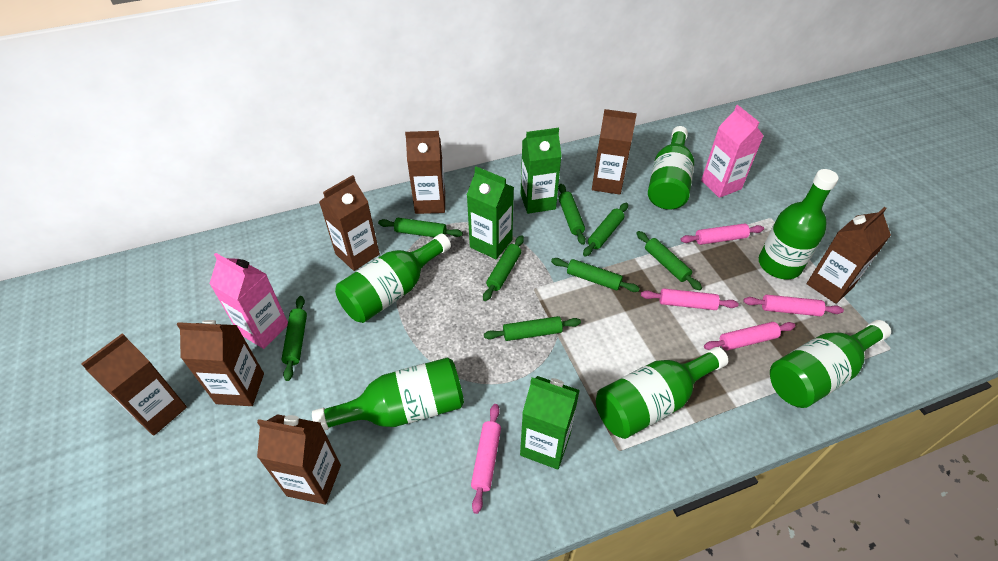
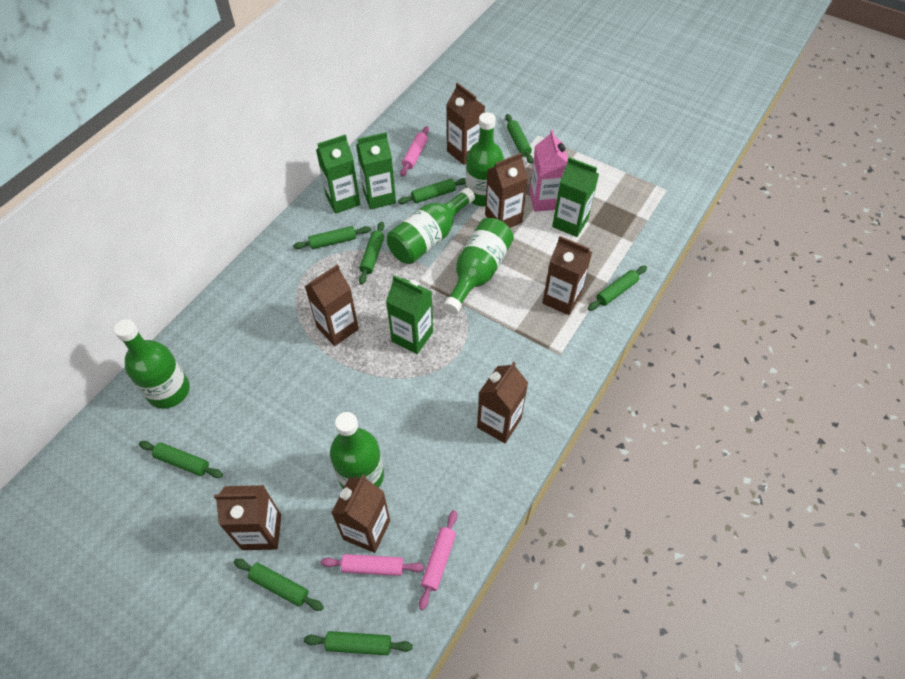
green bottle: 6 -> 5
green carton: 3 -> 4
pink carton: 2 -> 1
pink rolling pin: 5 -> 3

